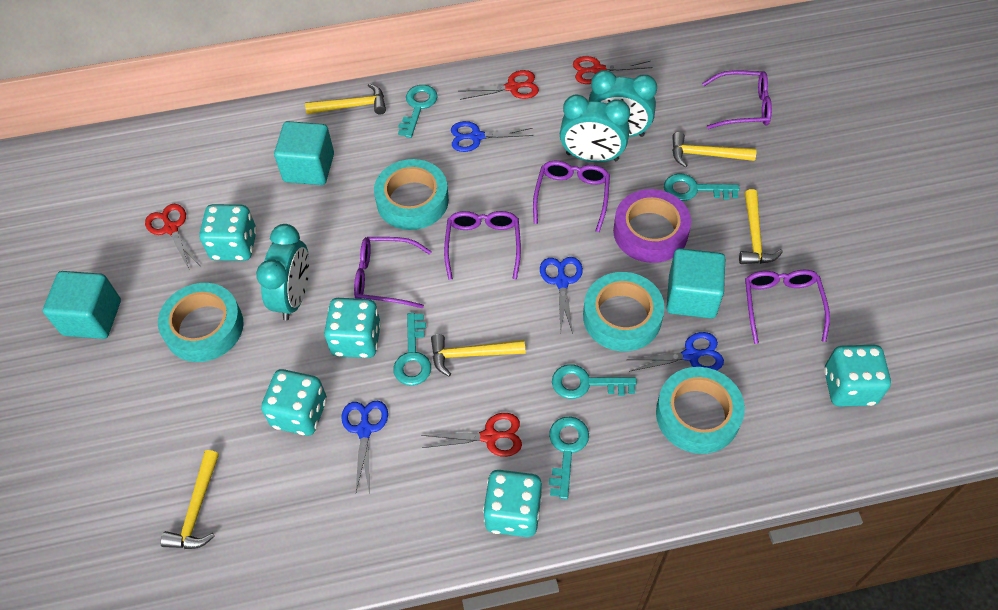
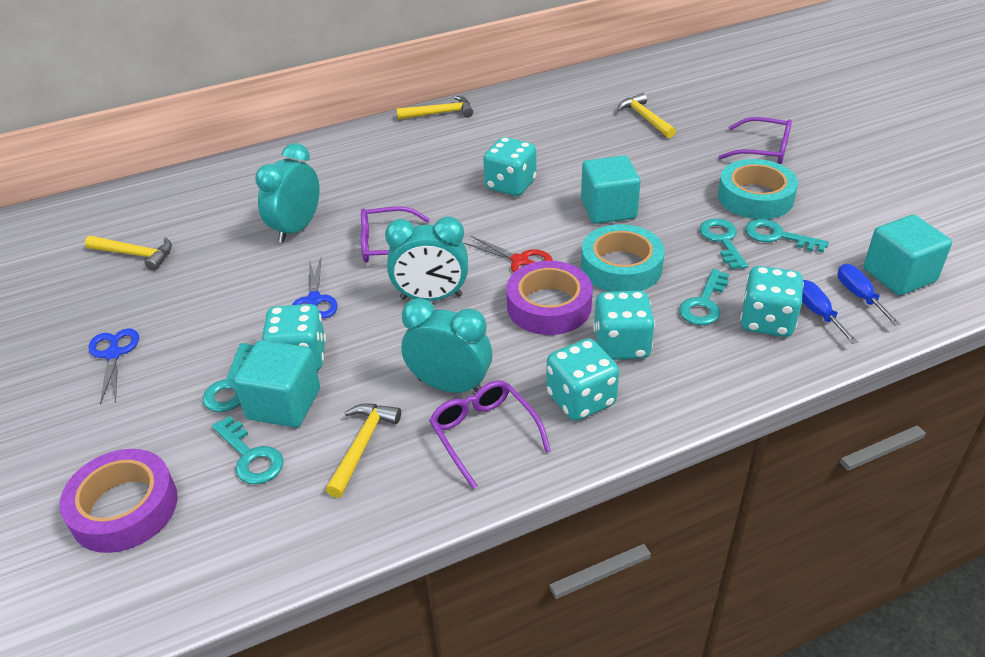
blue scissors: 4 -> 2
blue screwdriver: 0 -> 2
purple glasses: 5 -> 3
purple tape: 1 -> 2
red scissors: 4 -> 1
turquoise tape: 4 -> 2
yellow hammer: 5 -> 4

